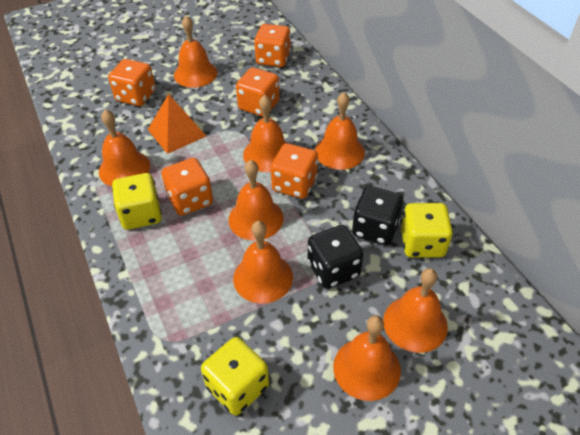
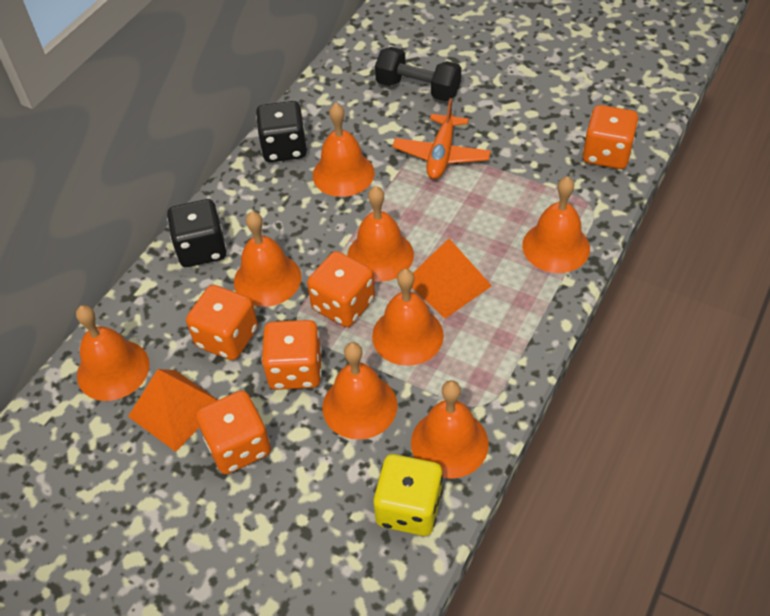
black dumbbell: 0 -> 1
orange plane: 0 -> 1
orange pyramid: 1 -> 2
yellow dice: 3 -> 1

